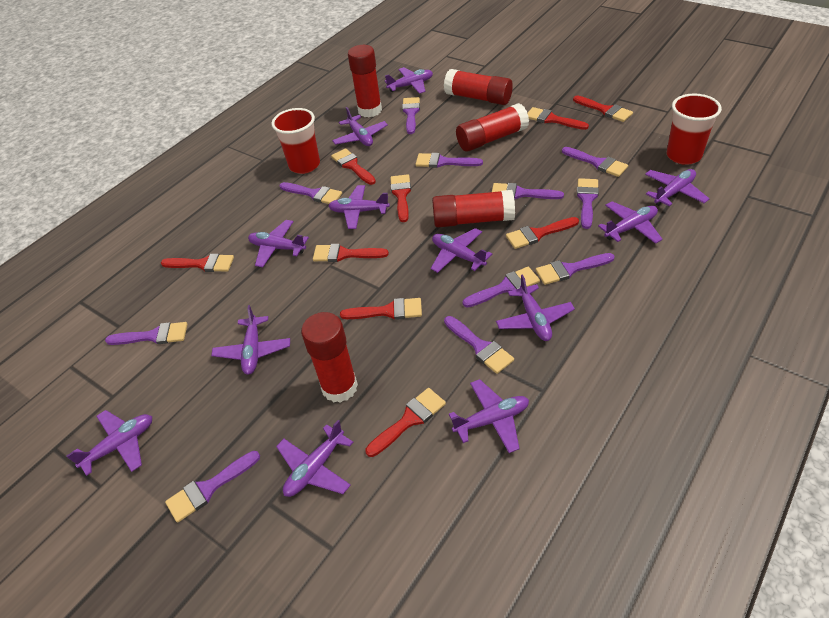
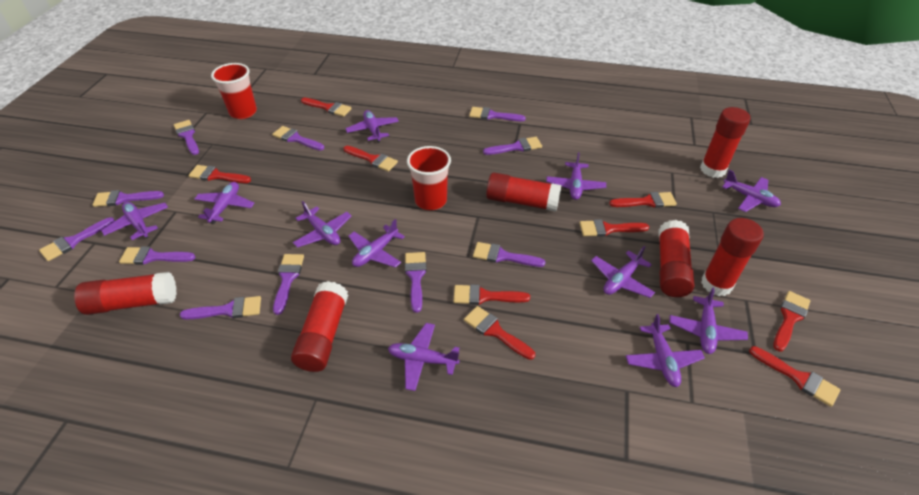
purple plane: 12 -> 11
red glue stick: 5 -> 6

